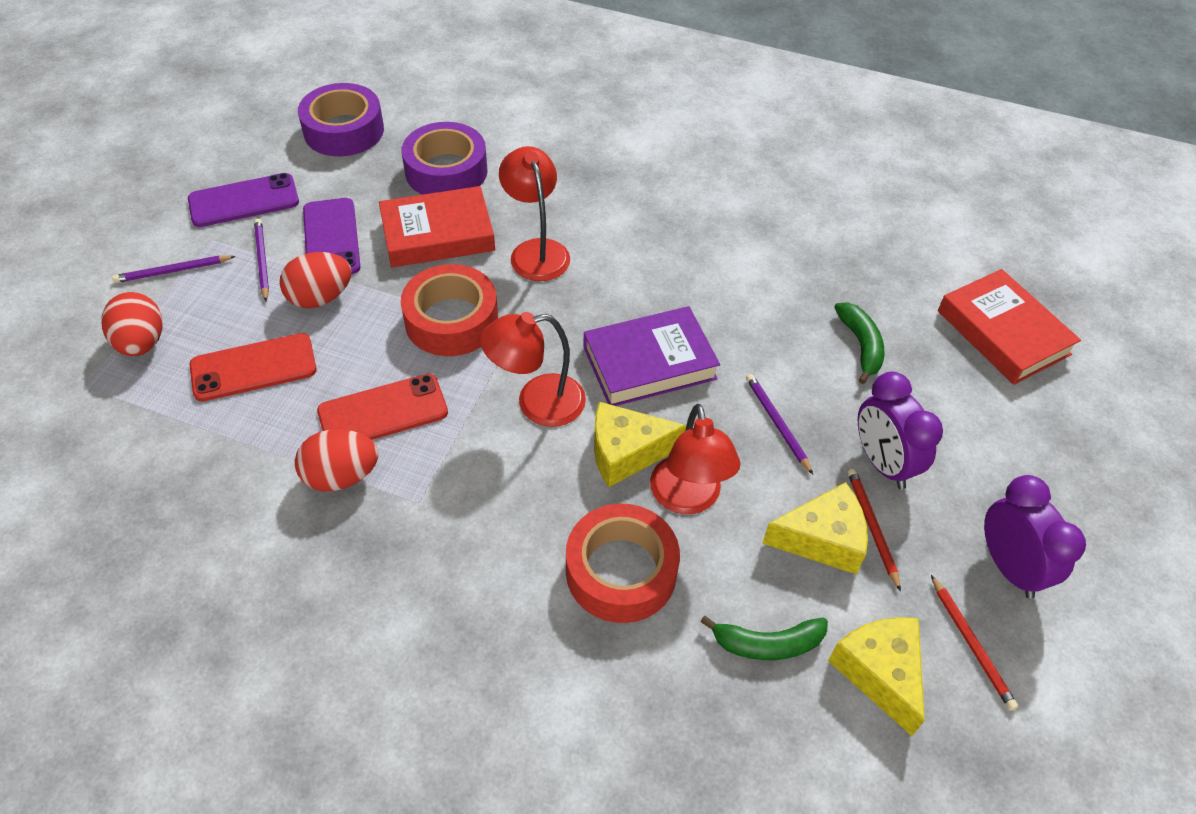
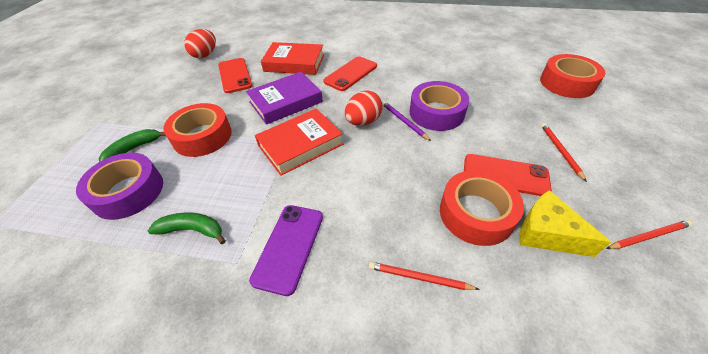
purple clock: 2 -> 0
purple pencil: 3 -> 1
purple phone: 2 -> 1
red egg: 3 -> 2
red lamp: 3 -> 0
red pencil: 2 -> 3
red phone: 2 -> 3
red tape: 2 -> 3
yellow cheese: 3 -> 1

